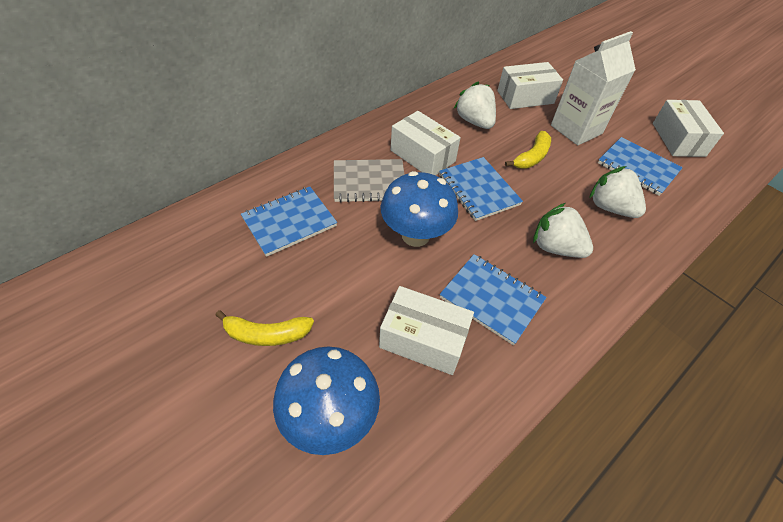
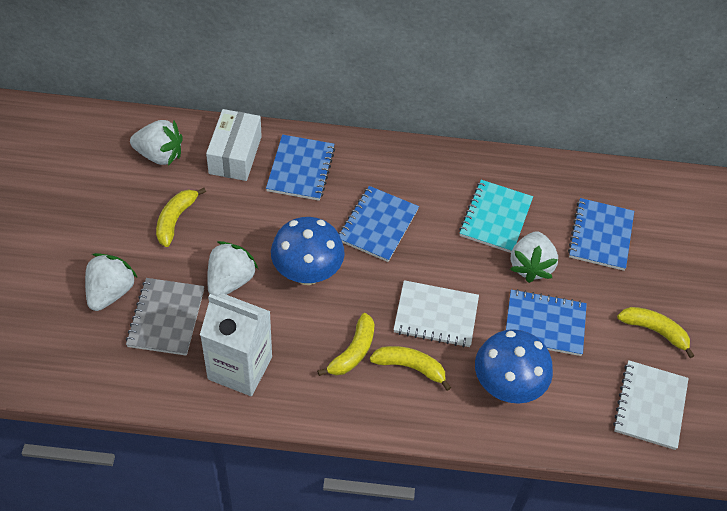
turquoise notebook: 0 -> 1
white box: 4 -> 1
white notebook: 0 -> 2
white strawberry: 3 -> 4
yellow banana: 2 -> 4

